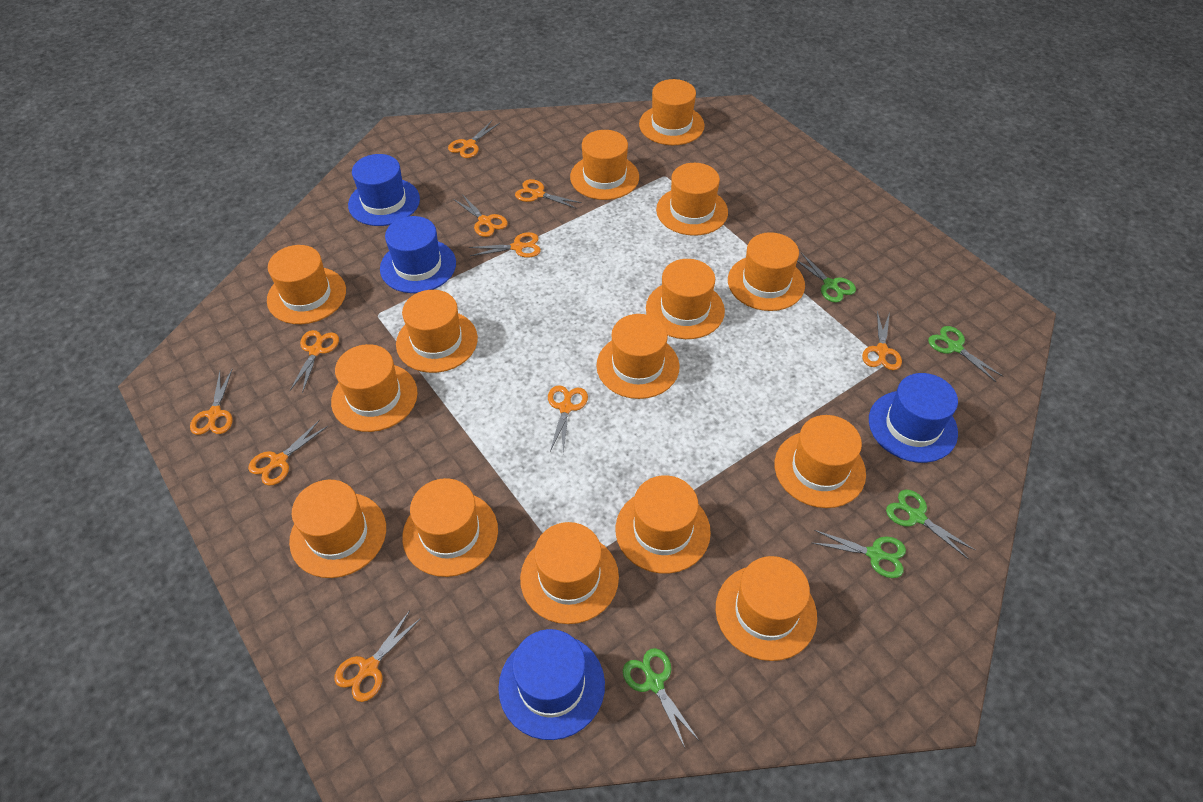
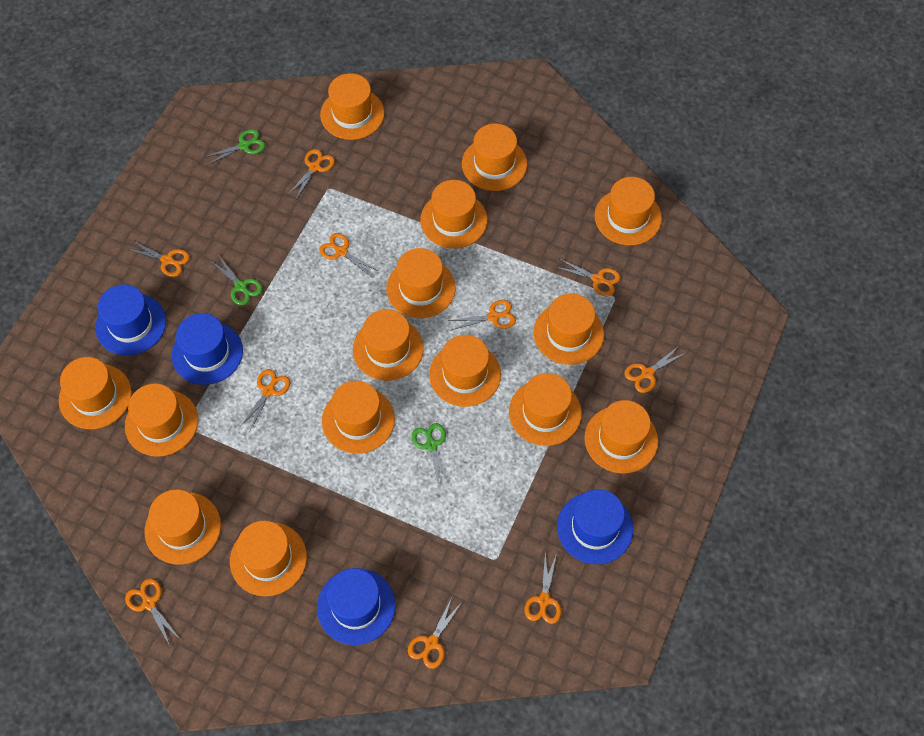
green scissors: 5 -> 3

